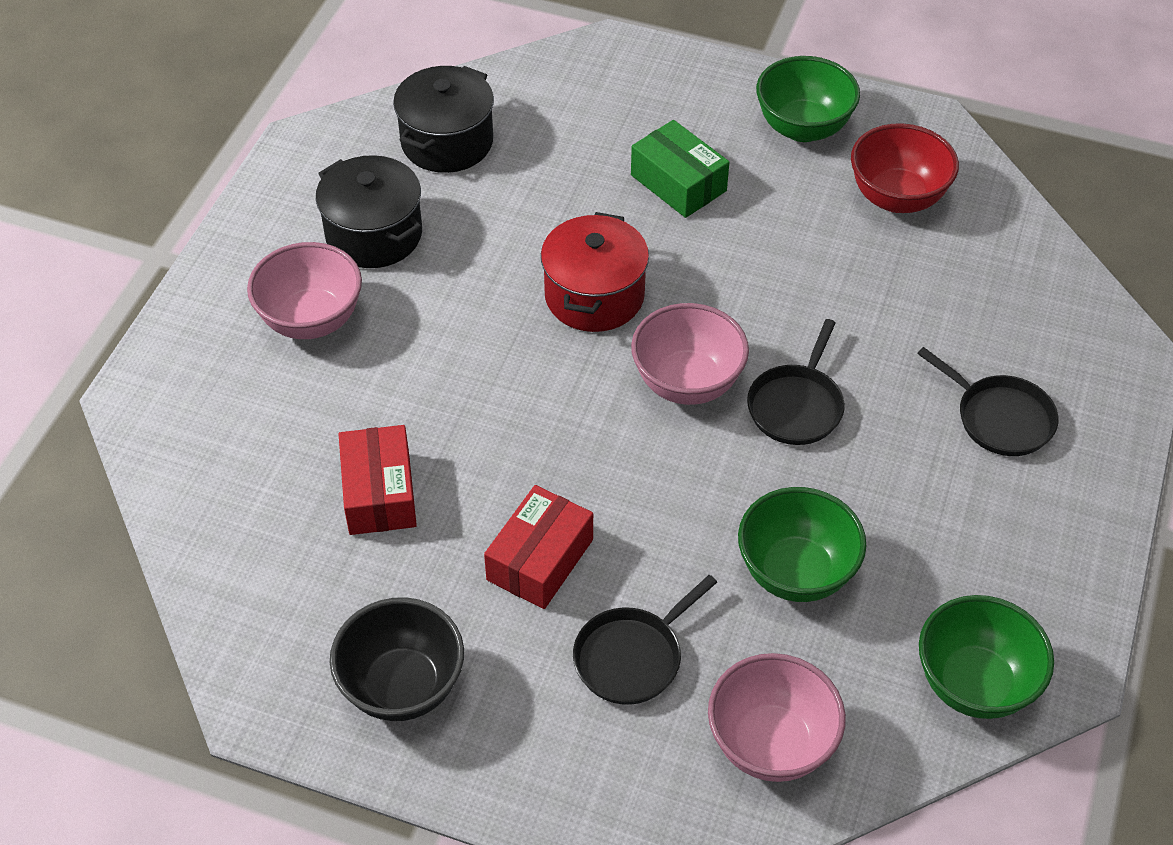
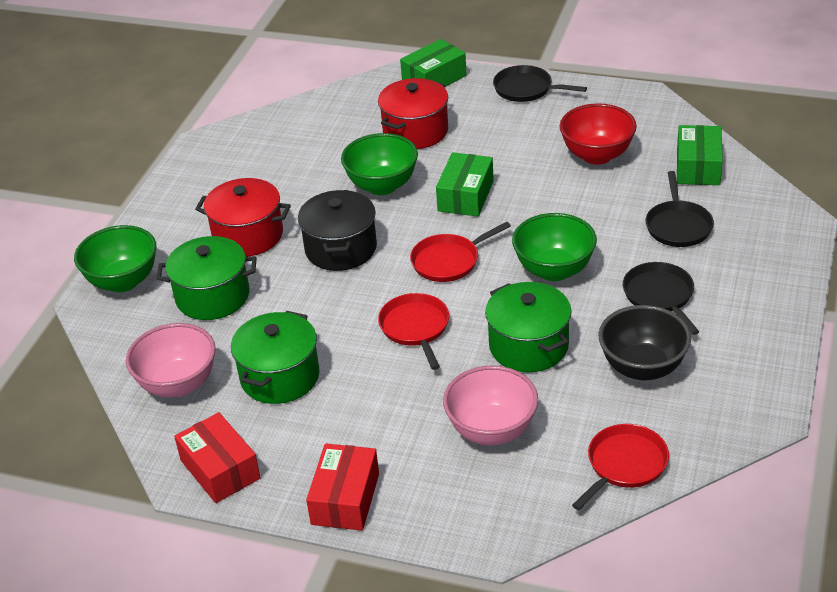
black pot: 2 -> 1
green box: 1 -> 3
green pot: 0 -> 3
pink bowl: 3 -> 2
red pan: 0 -> 3
red pot: 1 -> 2

